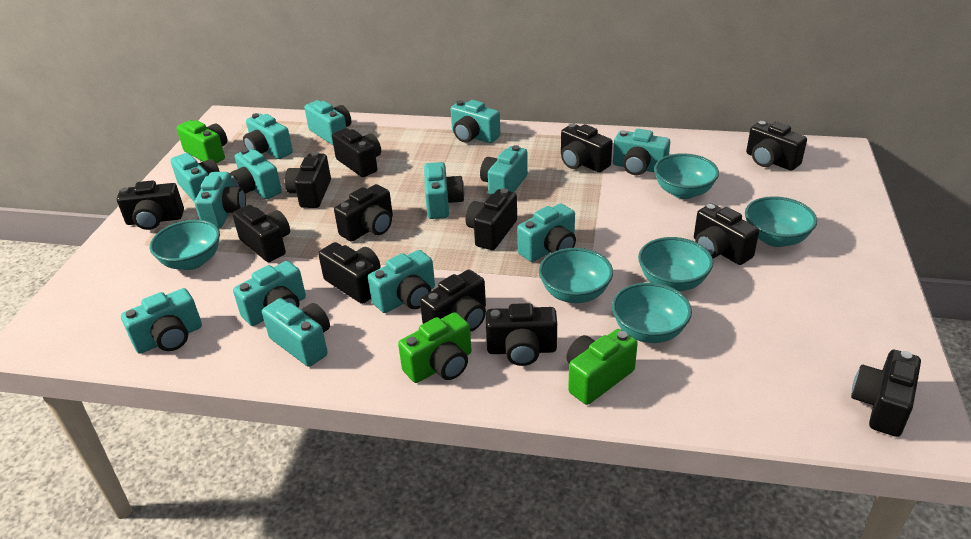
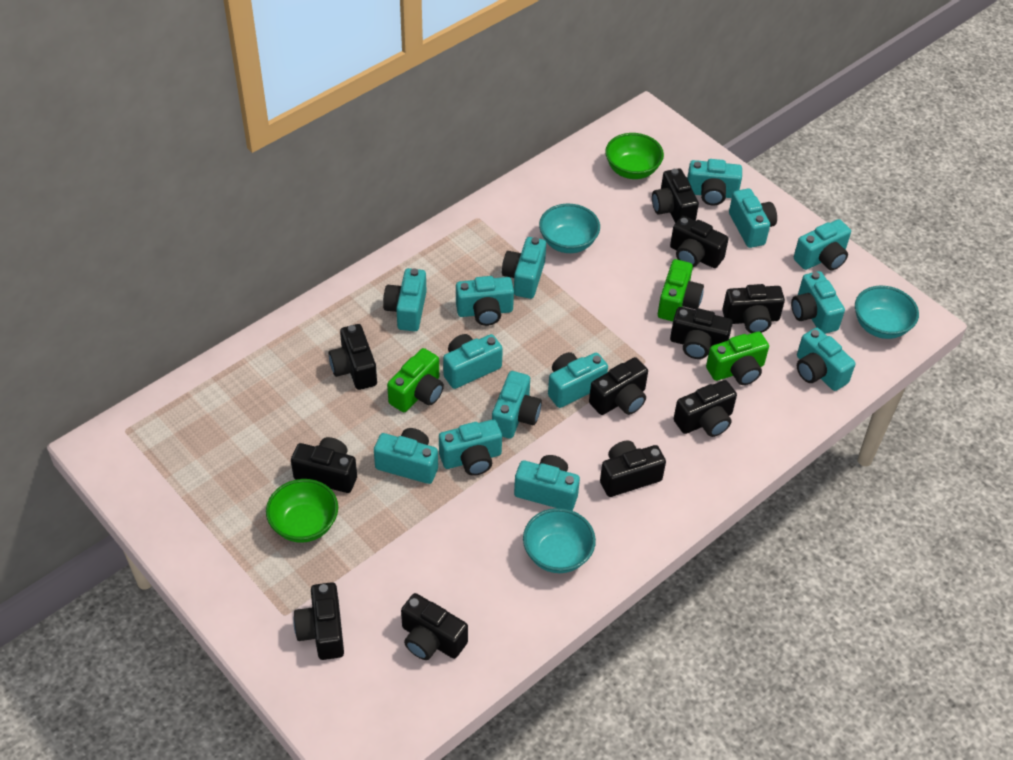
black camera: 13 -> 11
green bowl: 0 -> 2
turquoise bowl: 6 -> 3

